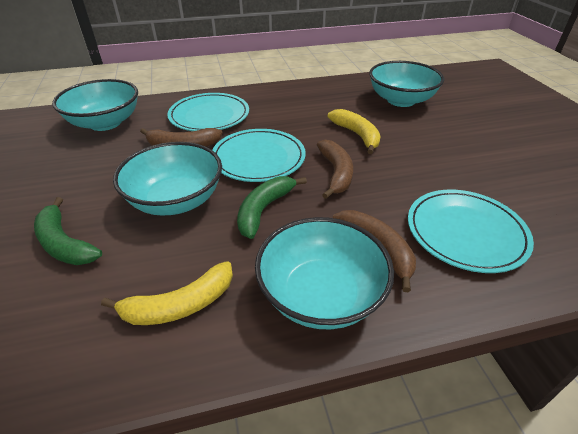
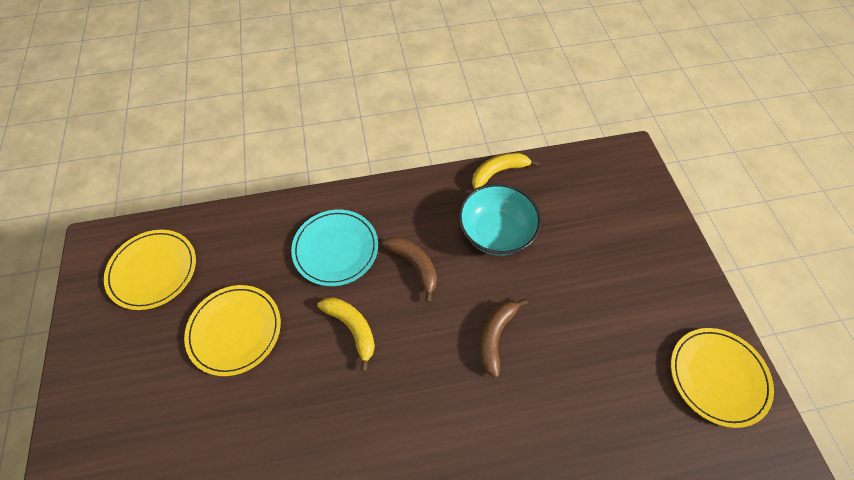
brown banana: 3 -> 2
green banana: 2 -> 0
turquoise bowl: 4 -> 1
turquoise plate: 3 -> 1
yellow plate: 0 -> 3

